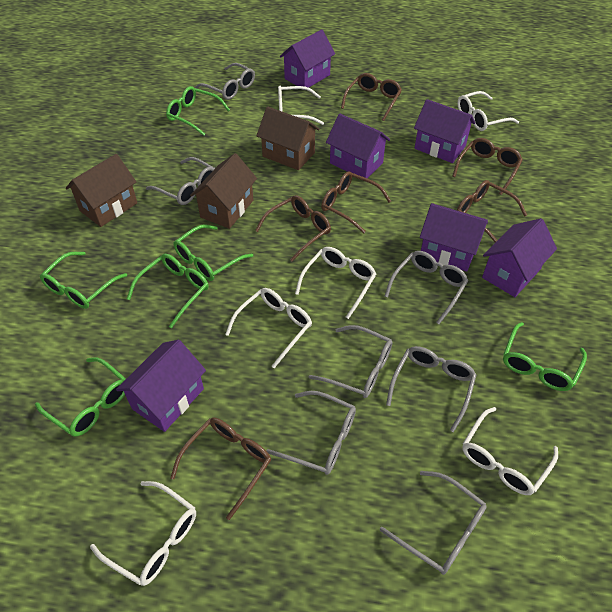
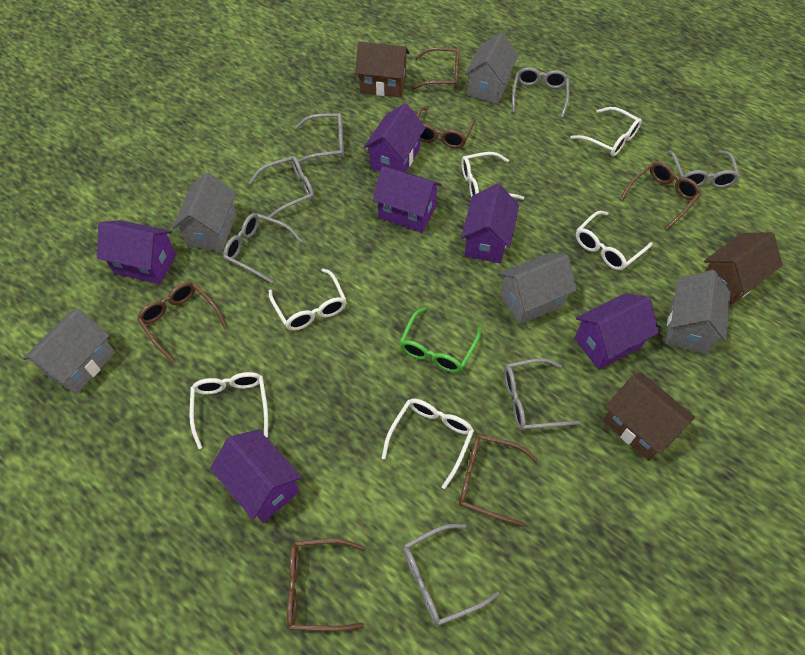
green glasses: 6 -> 1
grey house: 0 -> 5

